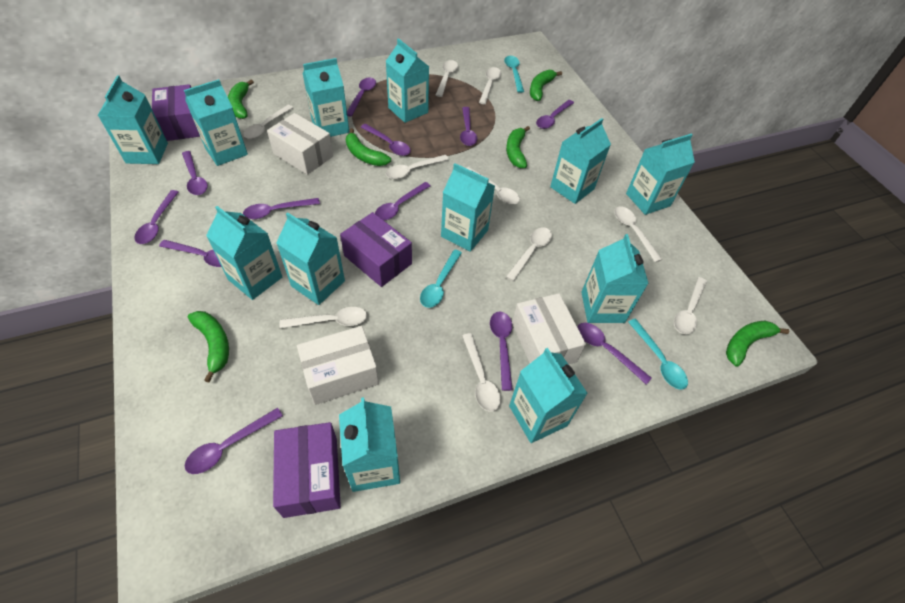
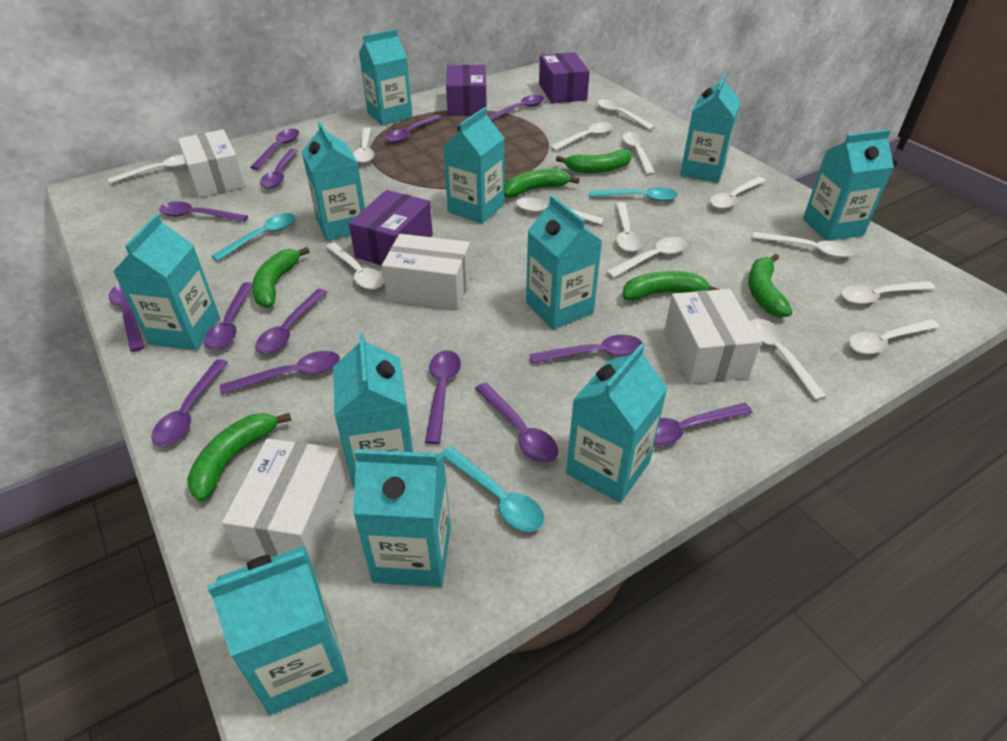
purple spoon: 12 -> 14
turquoise carton: 12 -> 11
white box: 3 -> 4
white spoon: 10 -> 14

